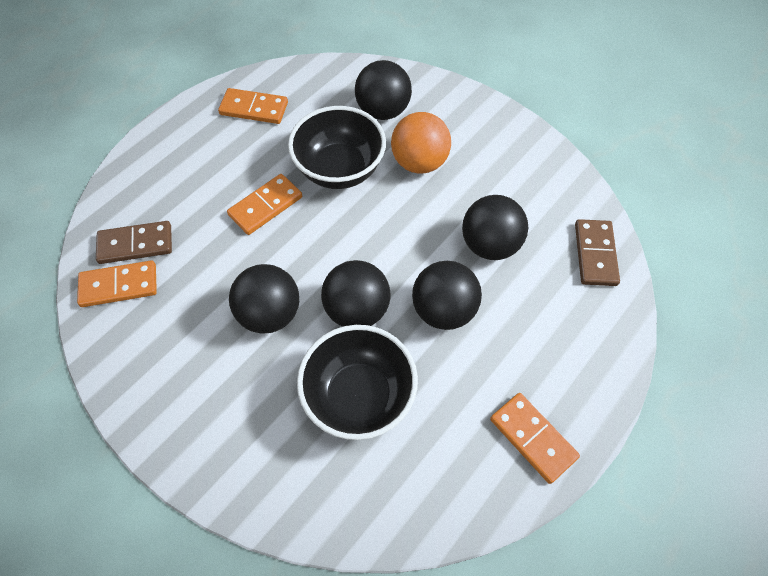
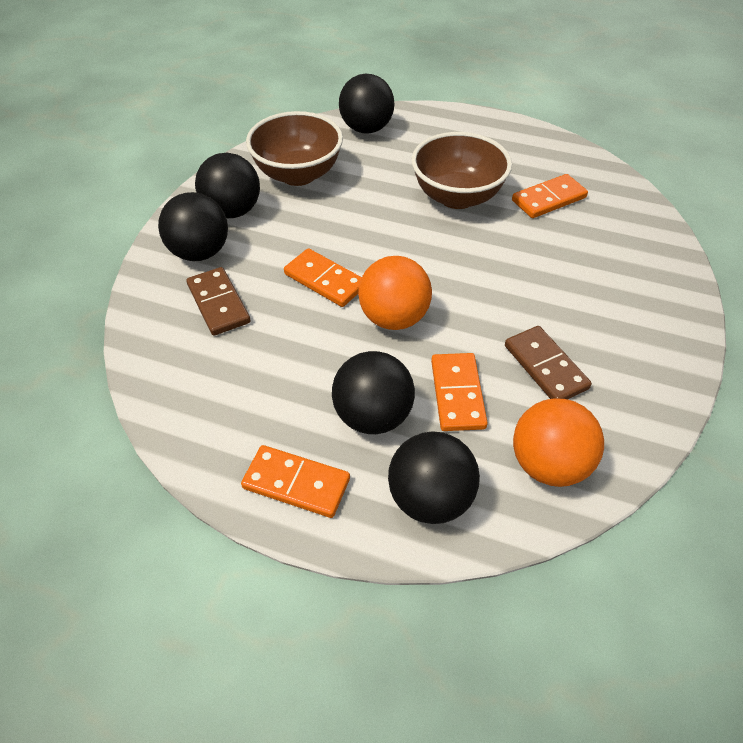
black bowl: 2 -> 0
brown bowl: 0 -> 2
orange ball: 1 -> 2

